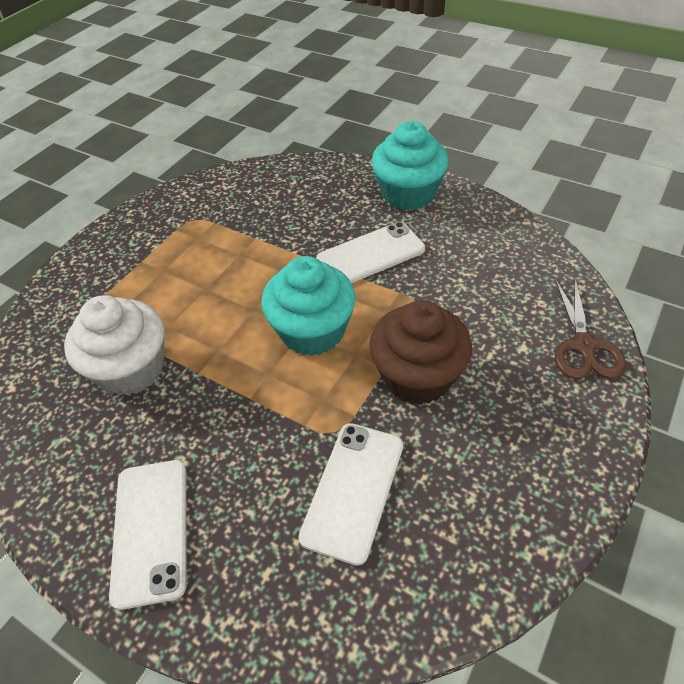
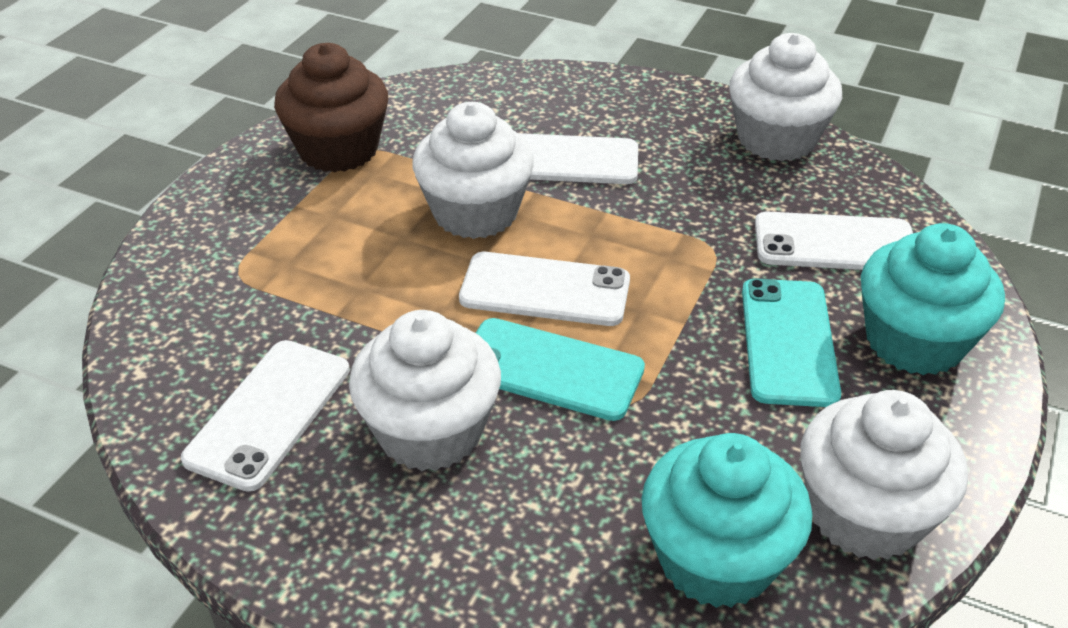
brown scissors: 1 -> 0
turquoise phone: 0 -> 2
white cupcake: 1 -> 4
white phone: 3 -> 4

